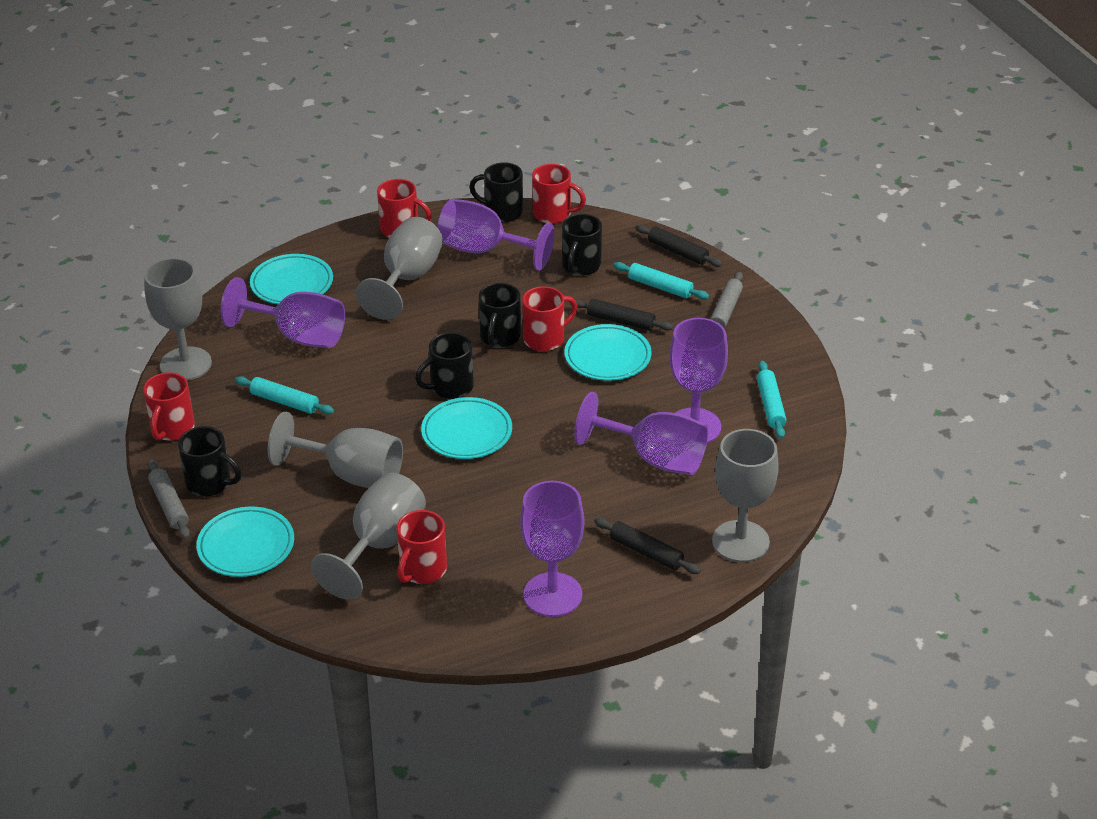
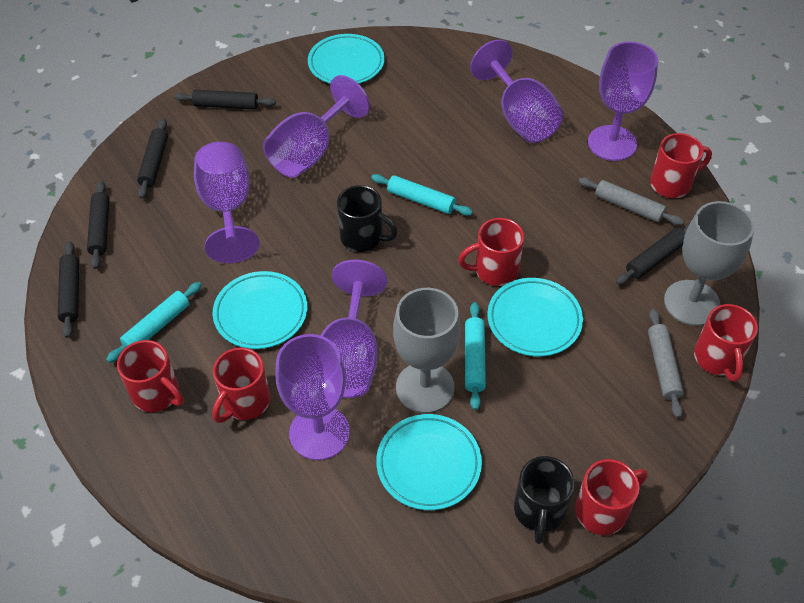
black mug: 5 -> 2
black rolling pin: 3 -> 5
grey goblet: 5 -> 2
purple goblet: 5 -> 6
red mug: 5 -> 6

